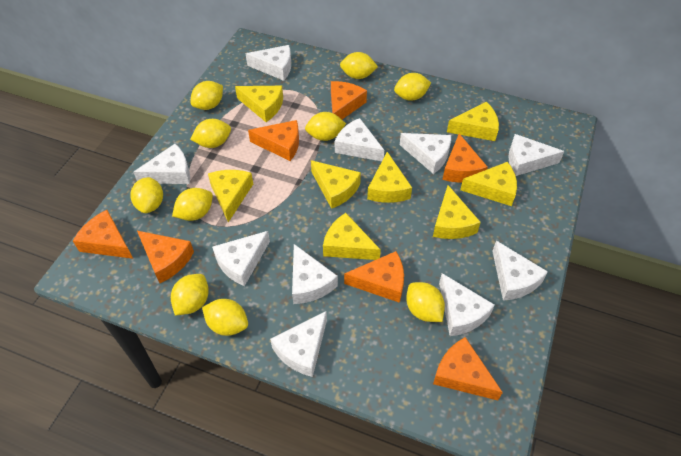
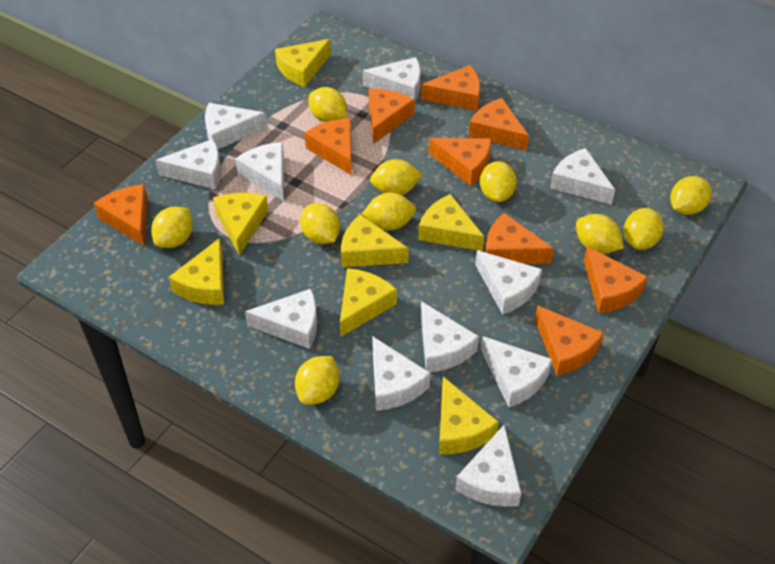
orange cheese: 7 -> 9
white cheese: 10 -> 11
yellow cheese: 8 -> 7

